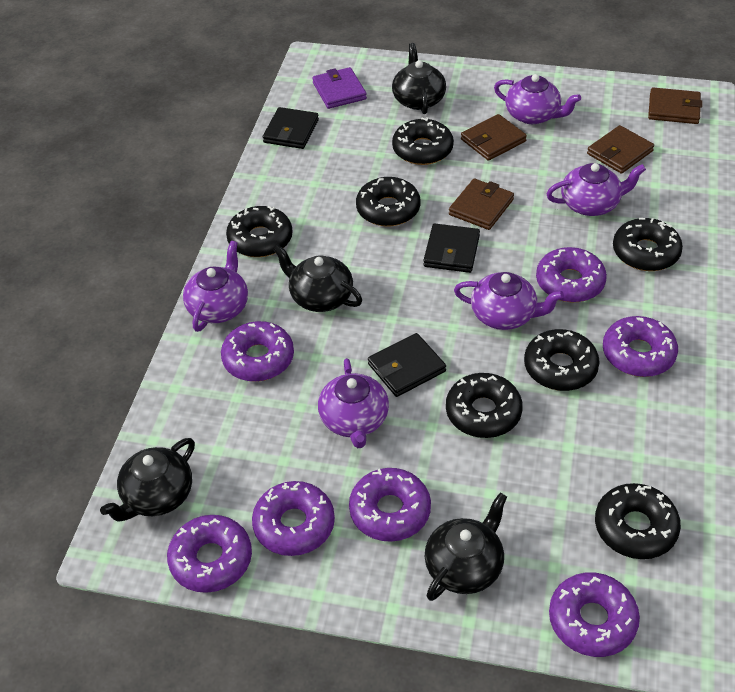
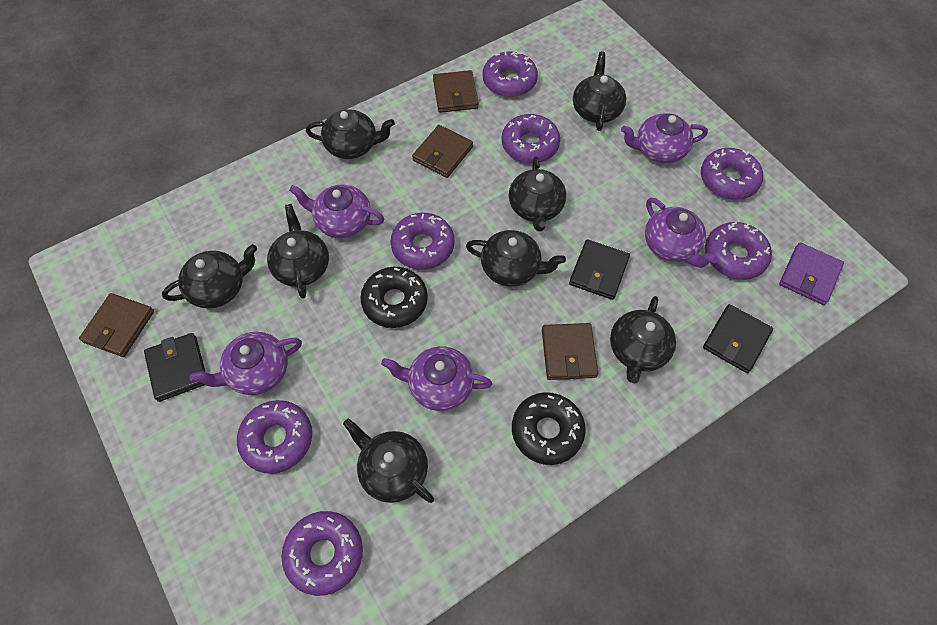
black donut: 7 -> 2
black teapot: 4 -> 8

